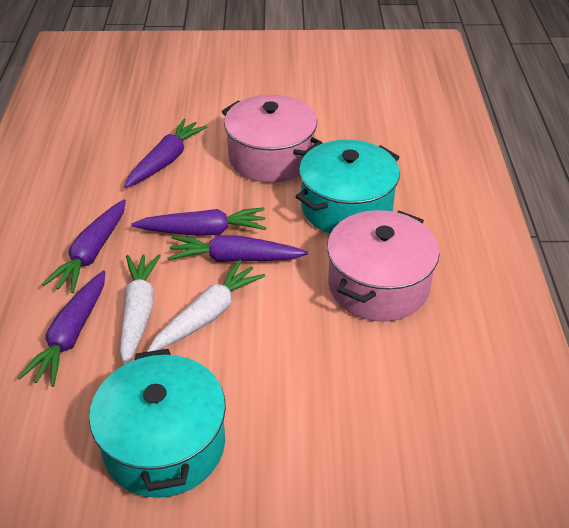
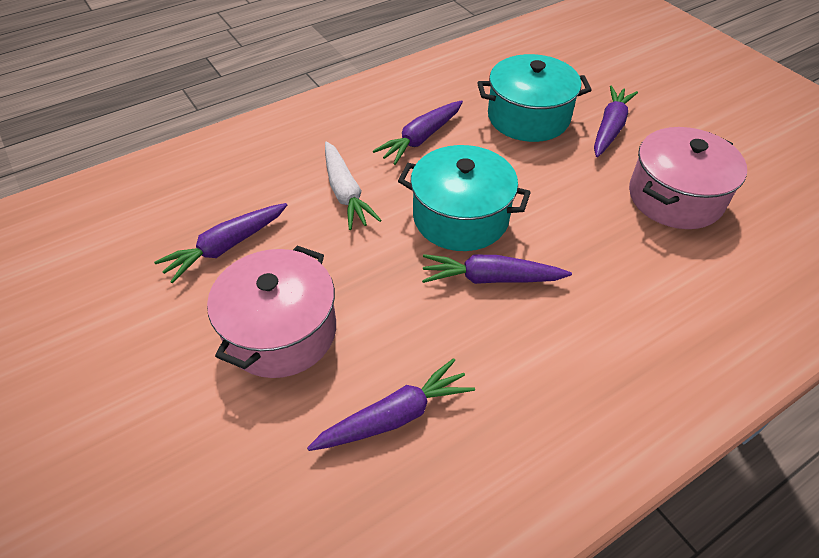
white carrot: 2 -> 1

